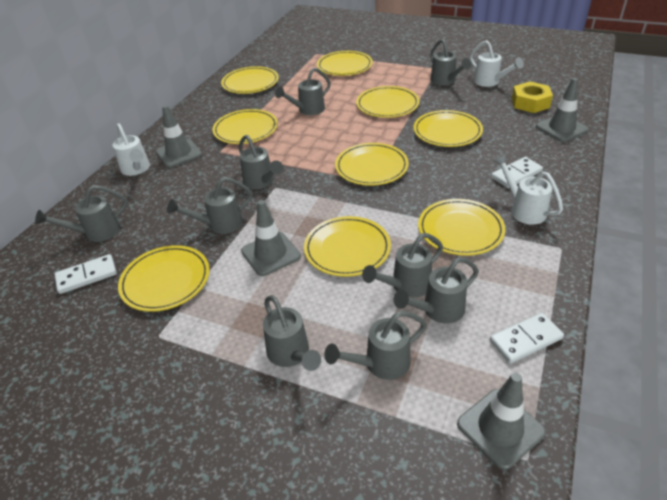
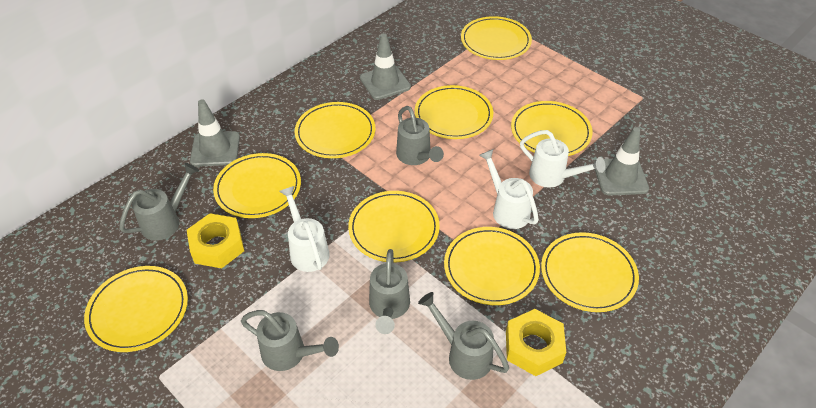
grey traffic cone: 4 -> 3
grey watering can: 9 -> 5
white domino: 3 -> 0
yellow nut: 1 -> 2

